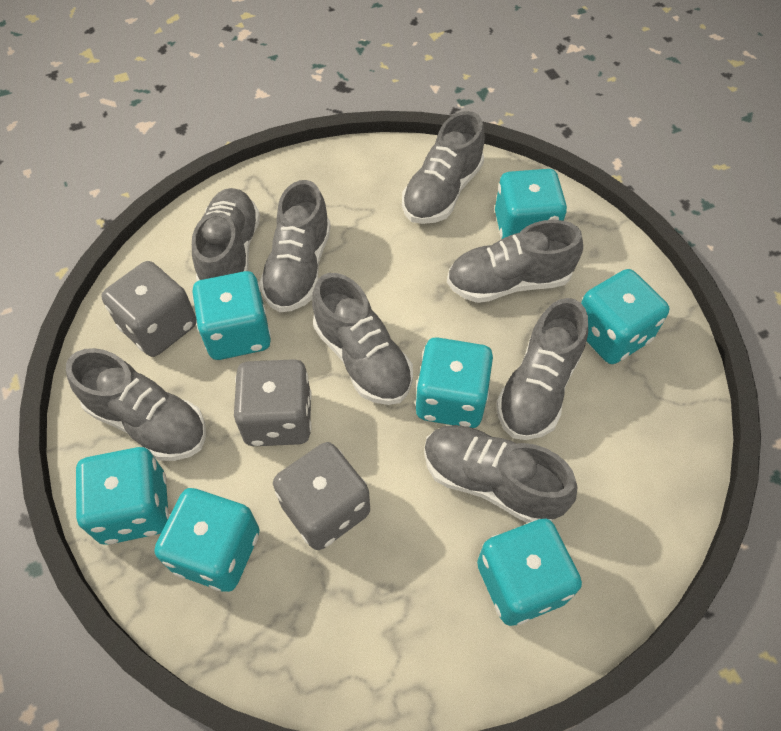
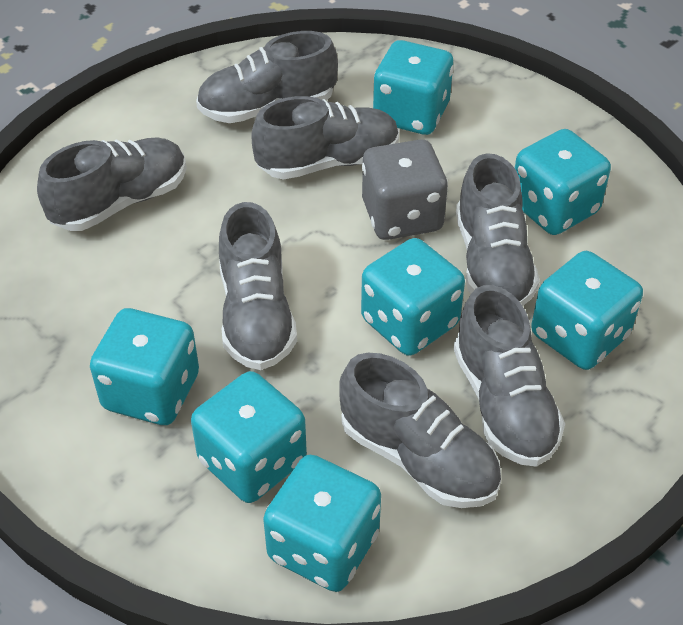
grey dice: 3 -> 1
grey shoe: 8 -> 7

